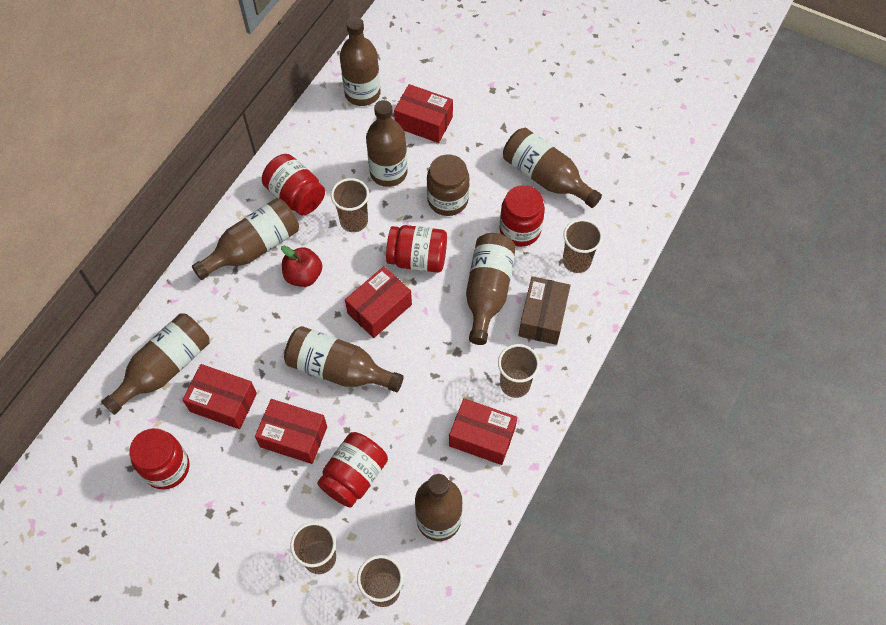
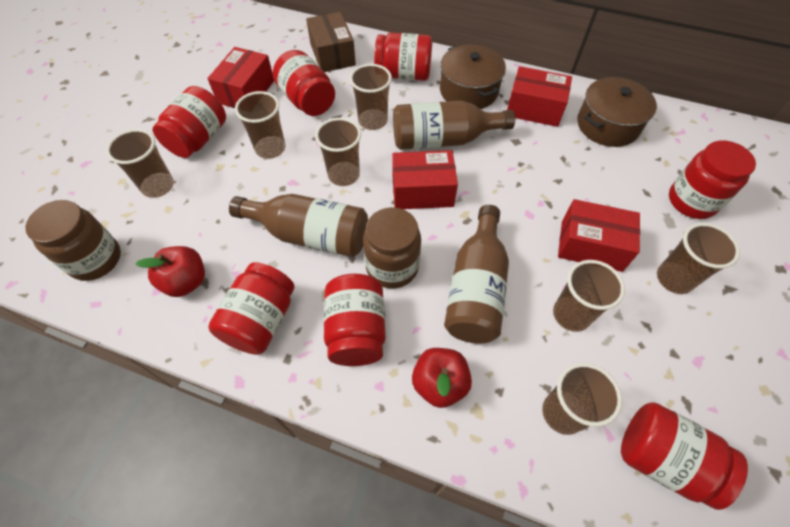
brown bottle: 8 -> 3
brown cup: 5 -> 7
brown jar: 1 -> 2
brown pot: 0 -> 2
red apple: 1 -> 2
red box: 5 -> 4
red jar: 5 -> 7

